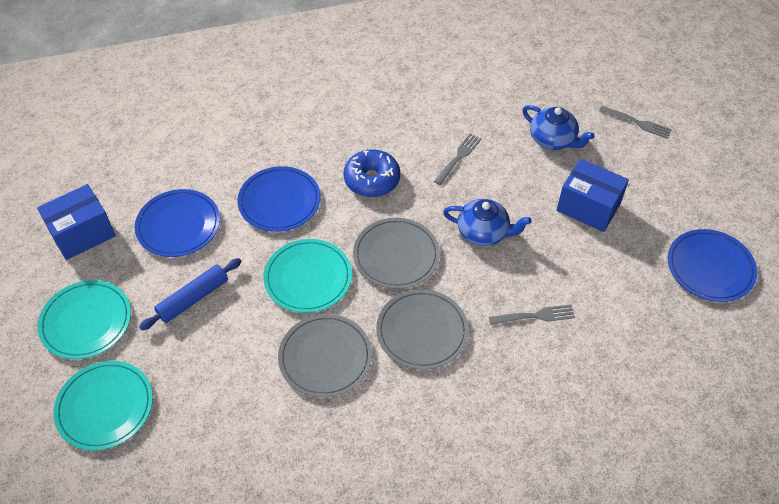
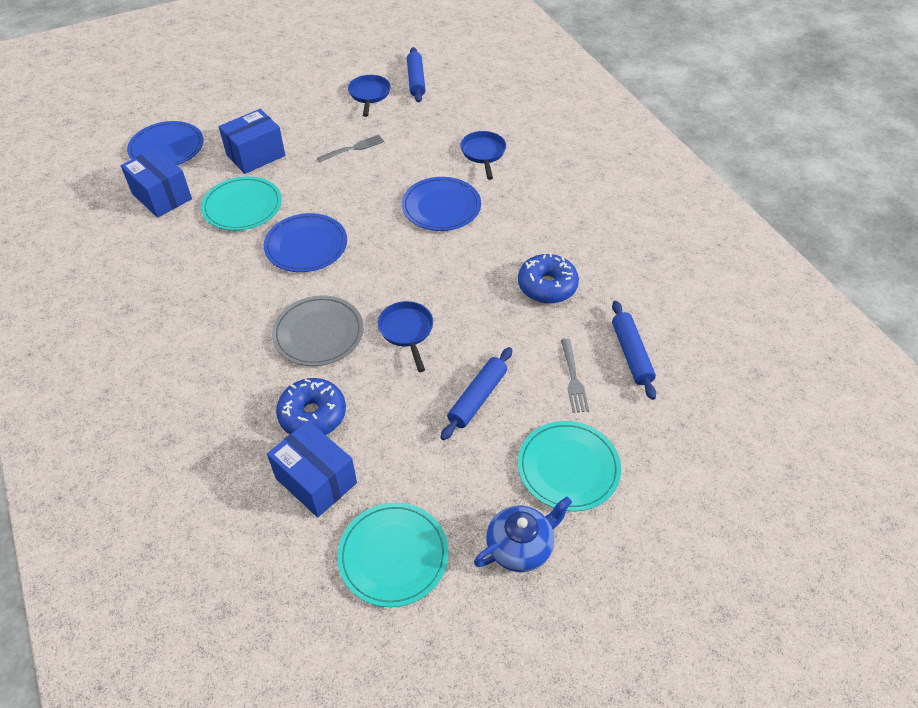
blue box: 2 -> 3
blue donut: 1 -> 2
blue pan: 0 -> 3
blue rolling pin: 1 -> 3
blue teapot: 2 -> 1
grey fork: 3 -> 2
grey plate: 3 -> 1

